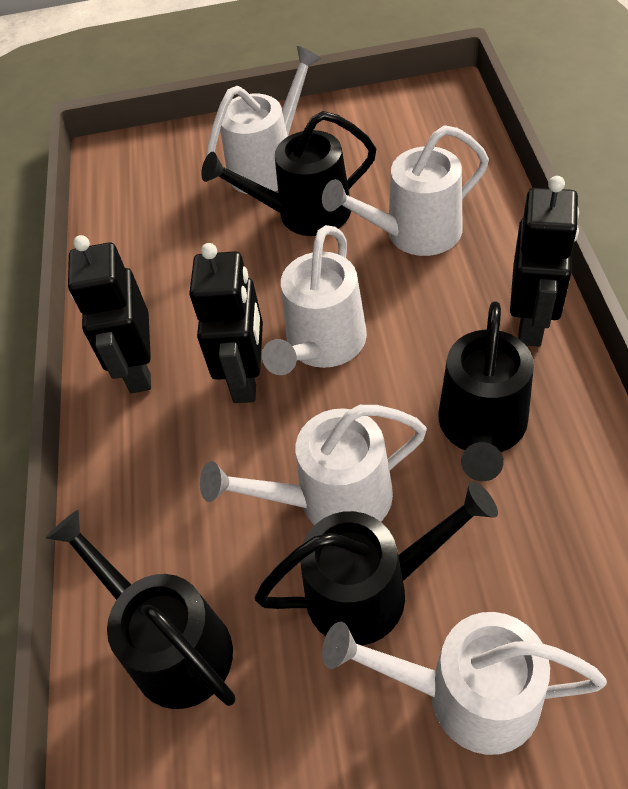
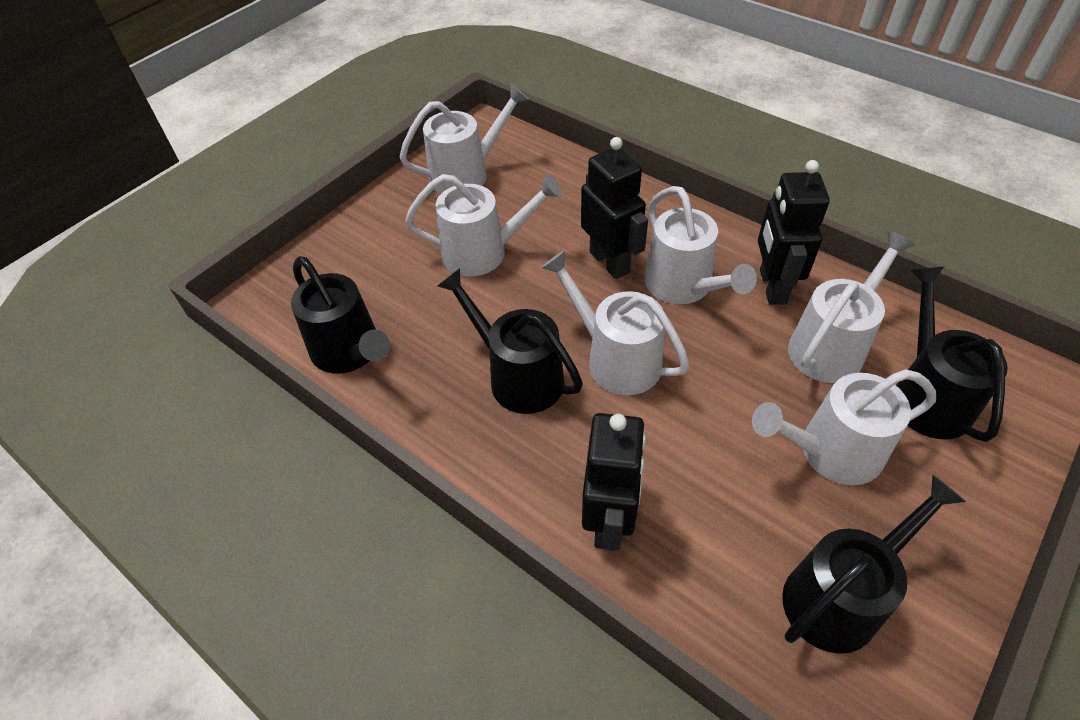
white watering can: 5 -> 6

